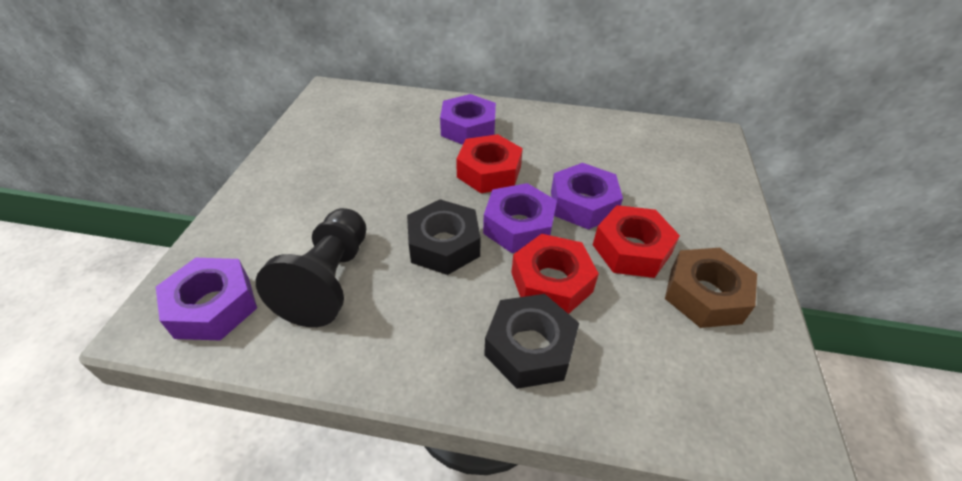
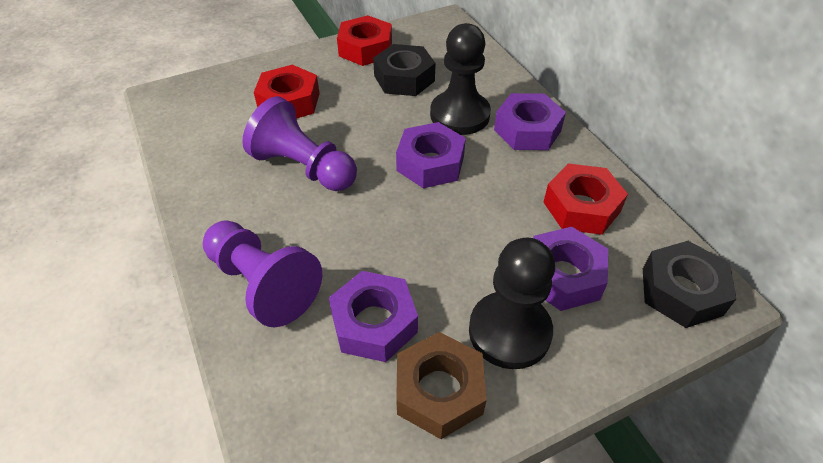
black pawn: 1 -> 2
purple pawn: 0 -> 2

